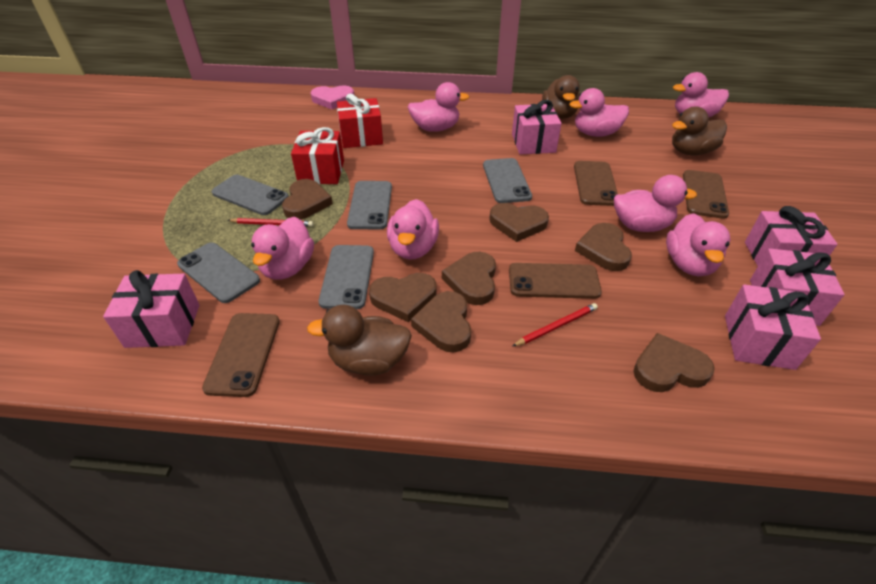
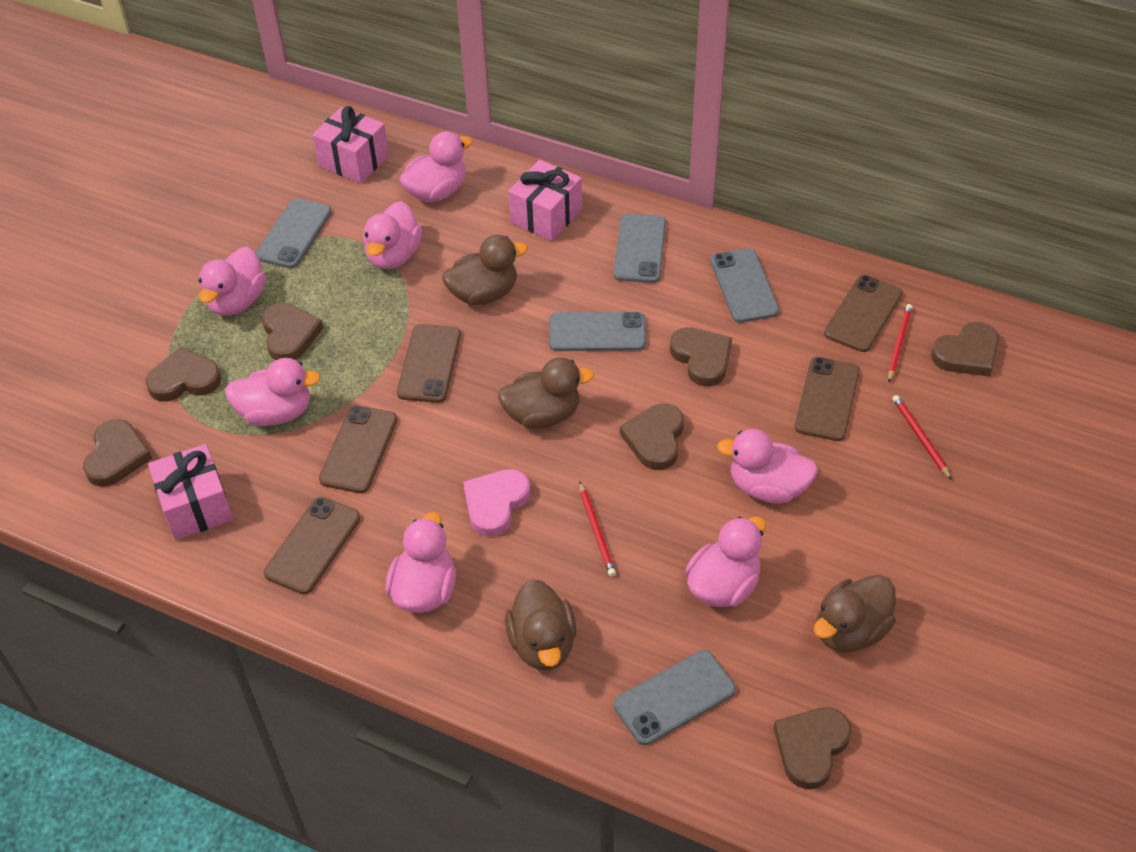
brown duck: 3 -> 4
brown phone: 4 -> 5
pink gift: 5 -> 3
red gift: 2 -> 0
red pencil: 2 -> 3

